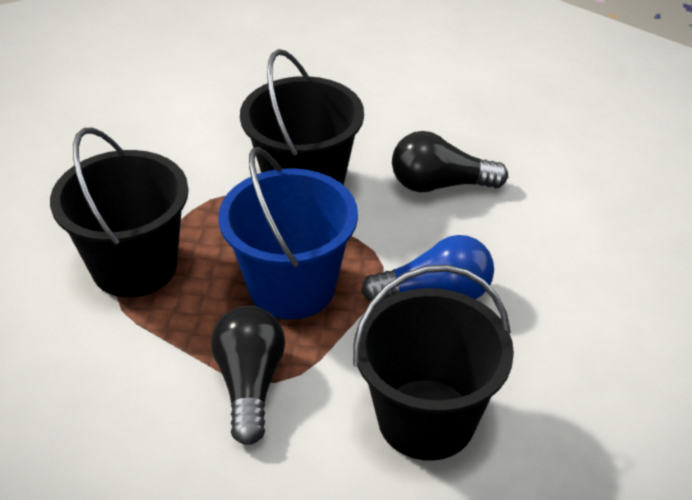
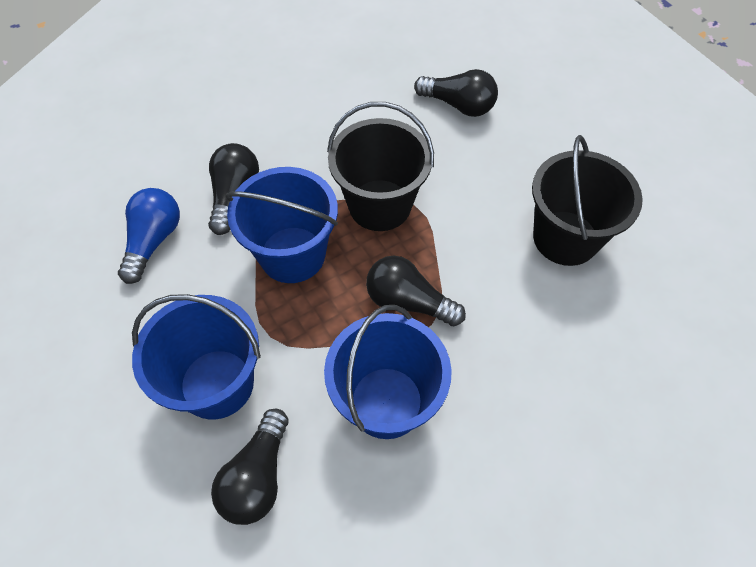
black bucket: 3 -> 2
black light bulb: 2 -> 4
blue bucket: 1 -> 3

